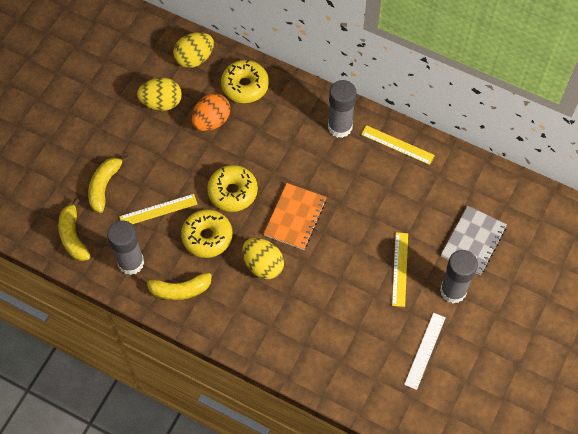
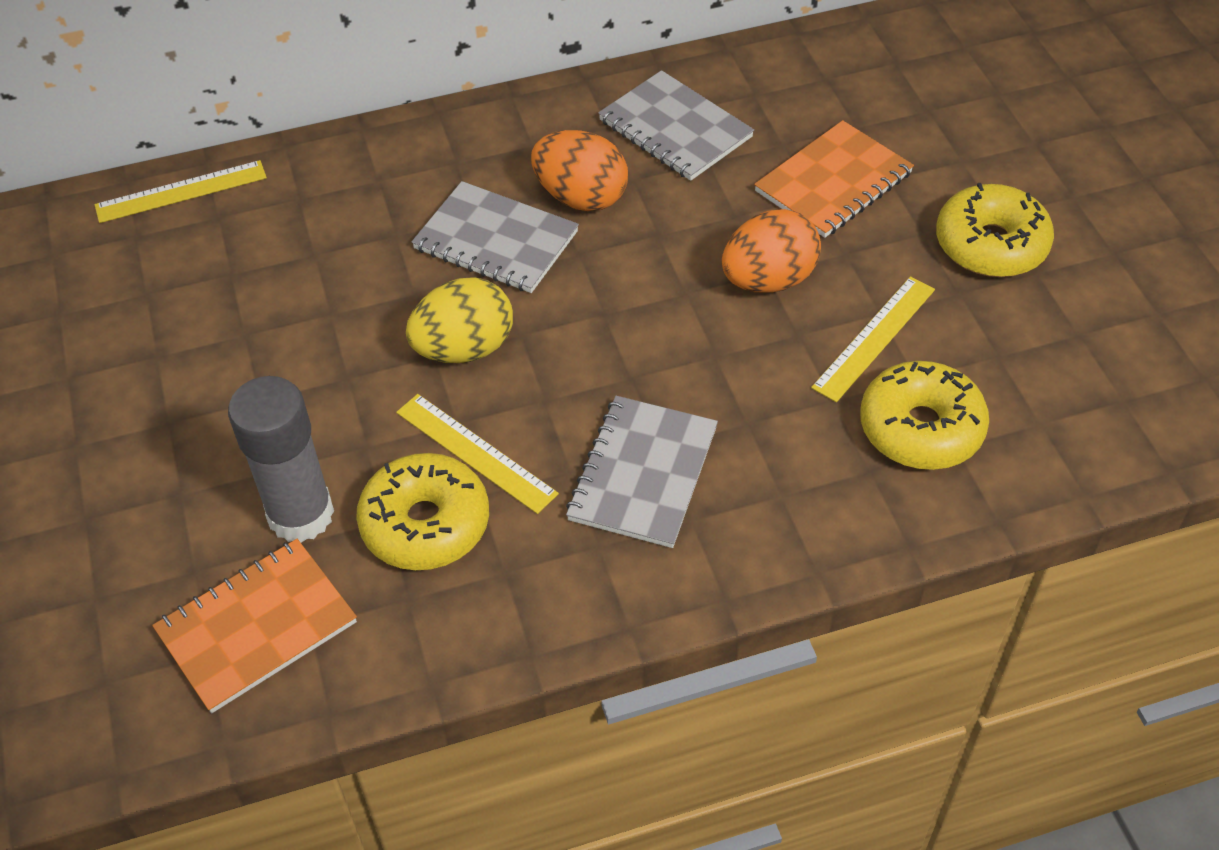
grey glue stick: 3 -> 1
grey notebook: 1 -> 3
orange egg: 1 -> 2
orange notebook: 1 -> 2
white ruler: 1 -> 0
yellow banana: 3 -> 0
yellow egg: 3 -> 1

